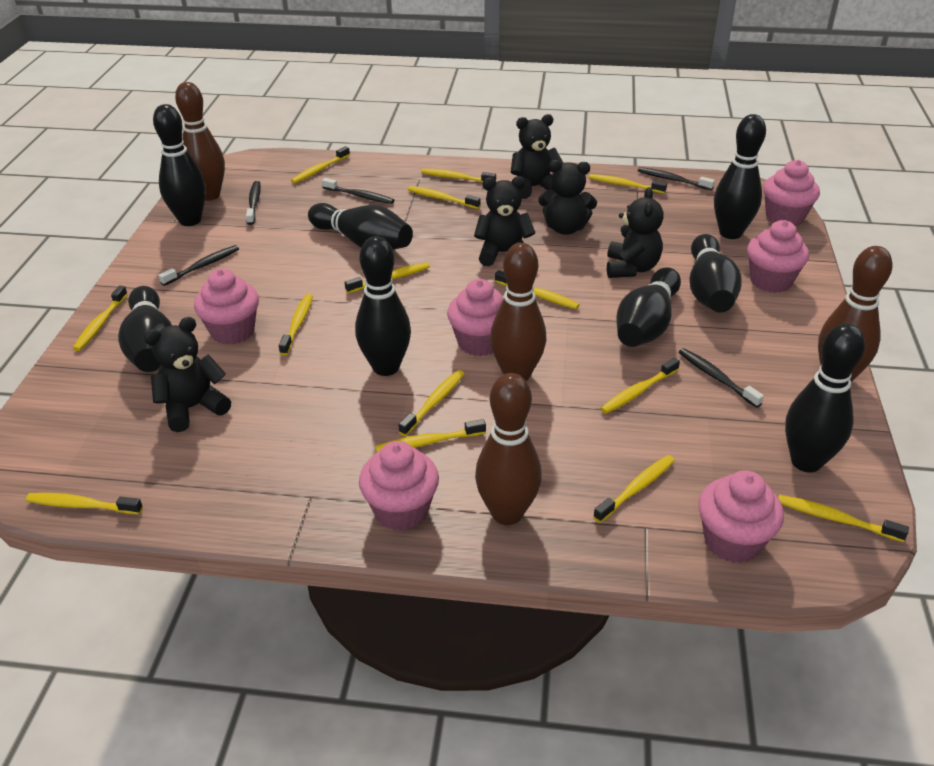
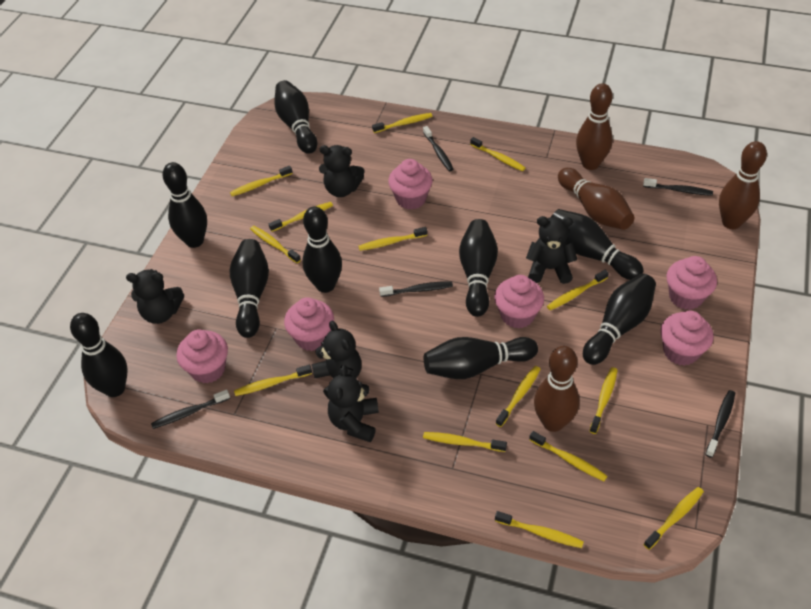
black bowling pin: 8 -> 9

